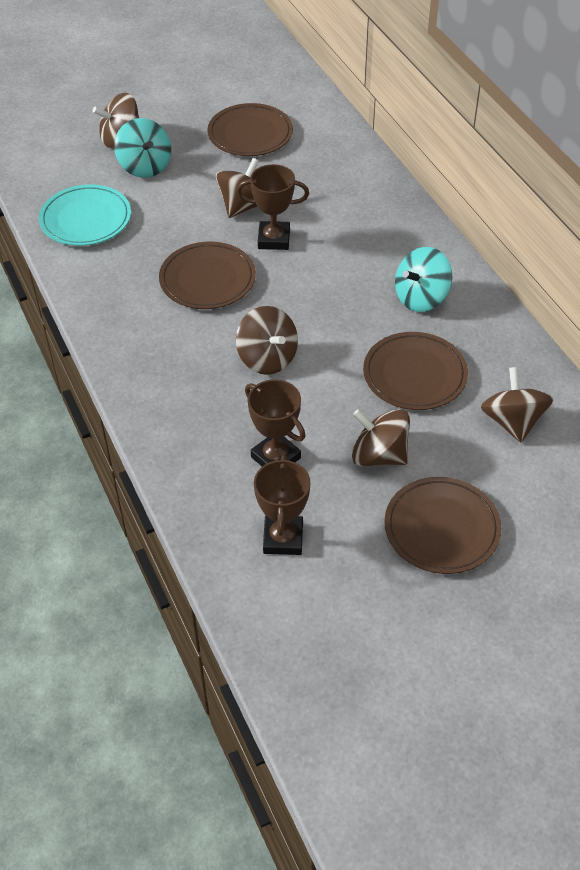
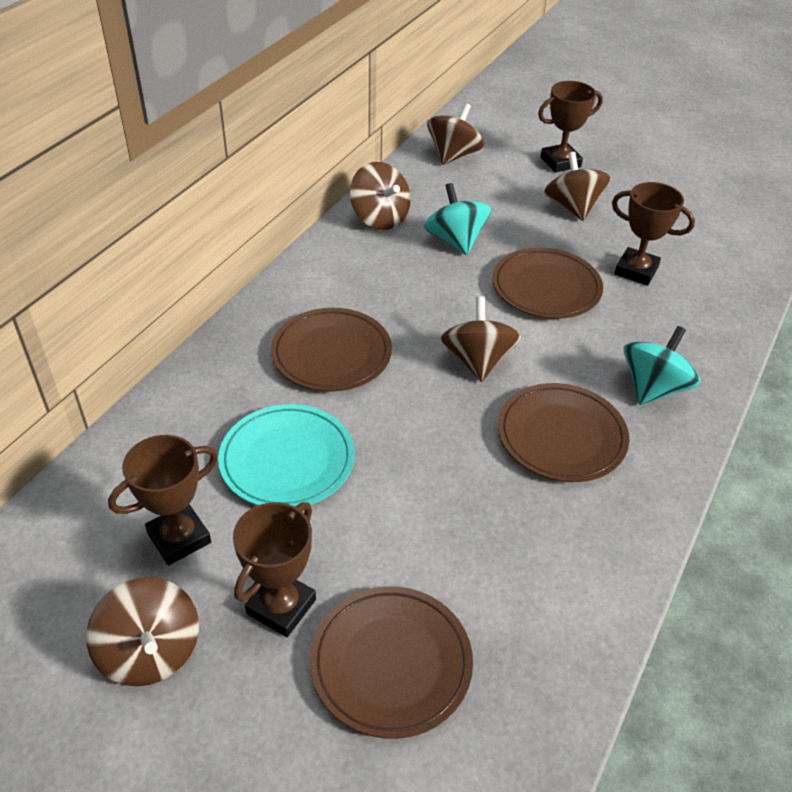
brown trophy: 3 -> 4

